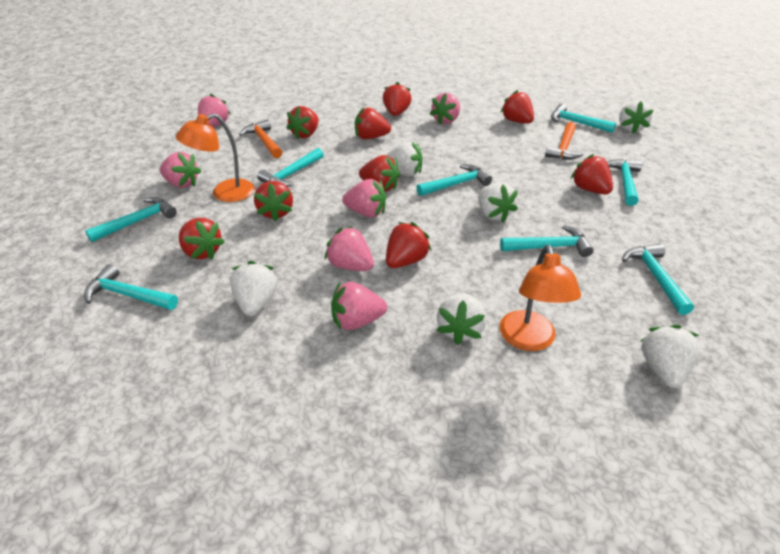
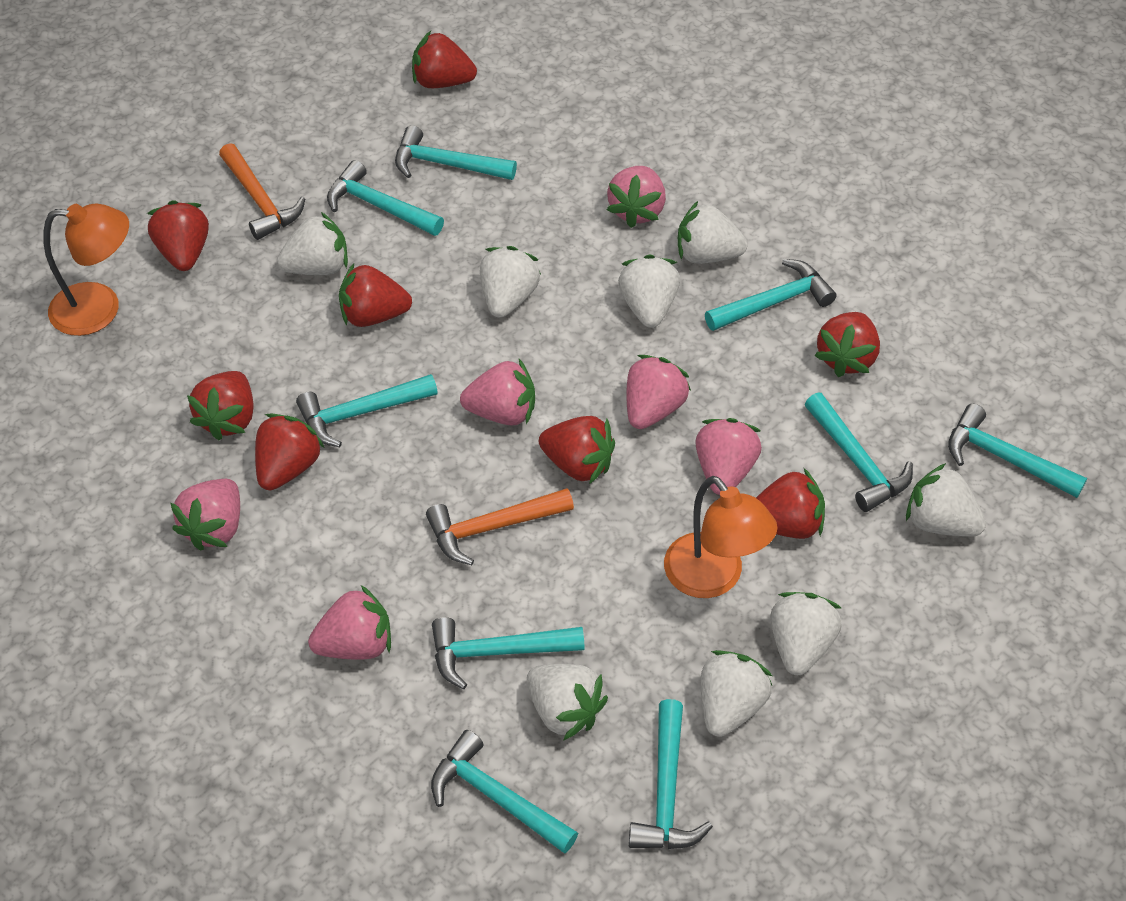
red strawberry: 9 -> 8
turquoise hammer: 8 -> 9
white strawberry: 6 -> 8

